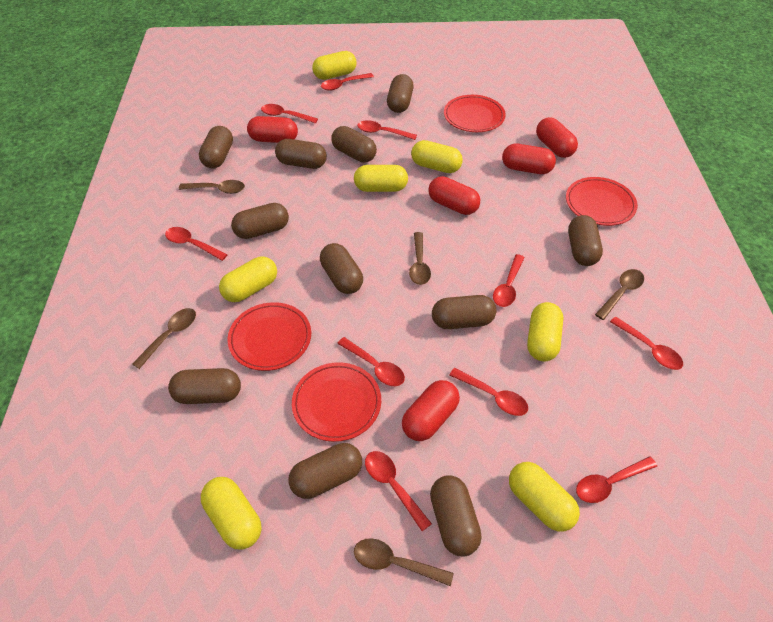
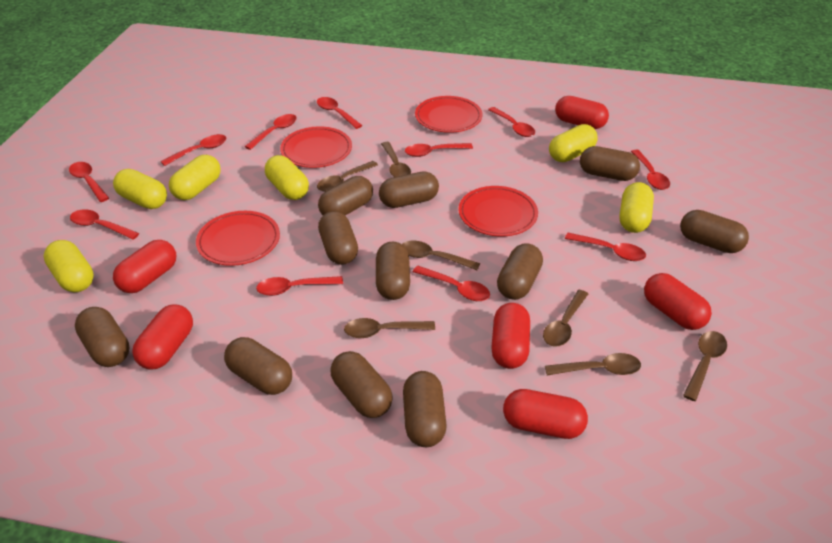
brown spoon: 5 -> 7
red capsule: 5 -> 6
red spoon: 10 -> 11
yellow capsule: 7 -> 6

